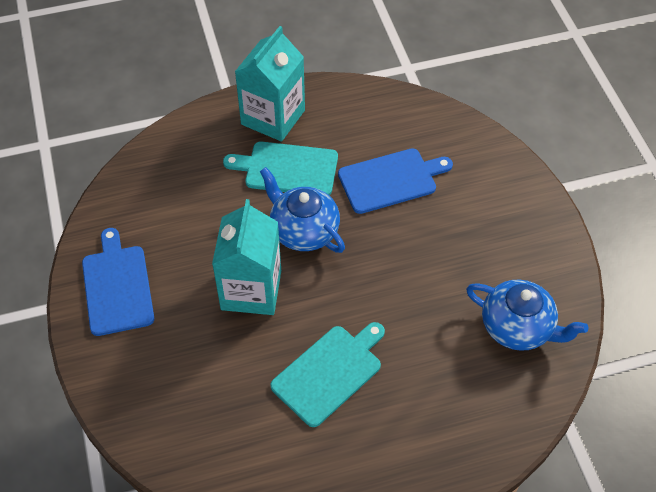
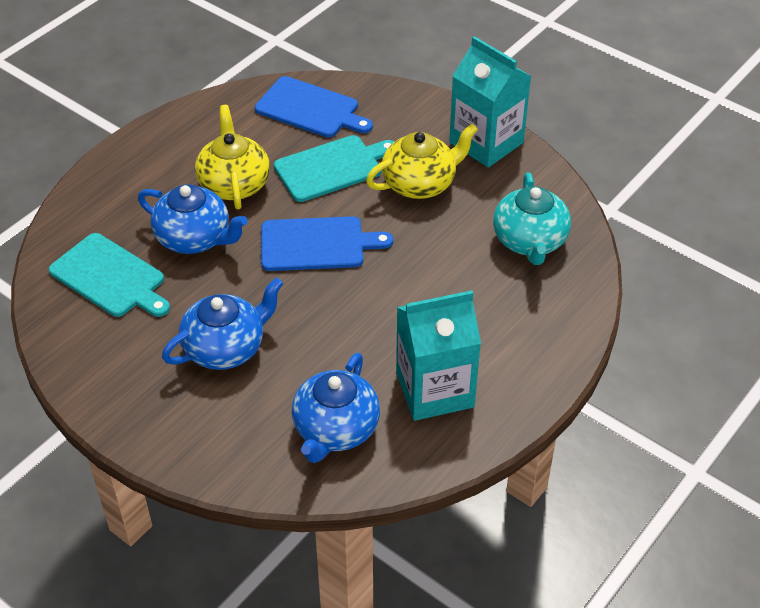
blue teapot: 2 -> 3
turquoise teapot: 0 -> 1
yellow teapot: 0 -> 2

